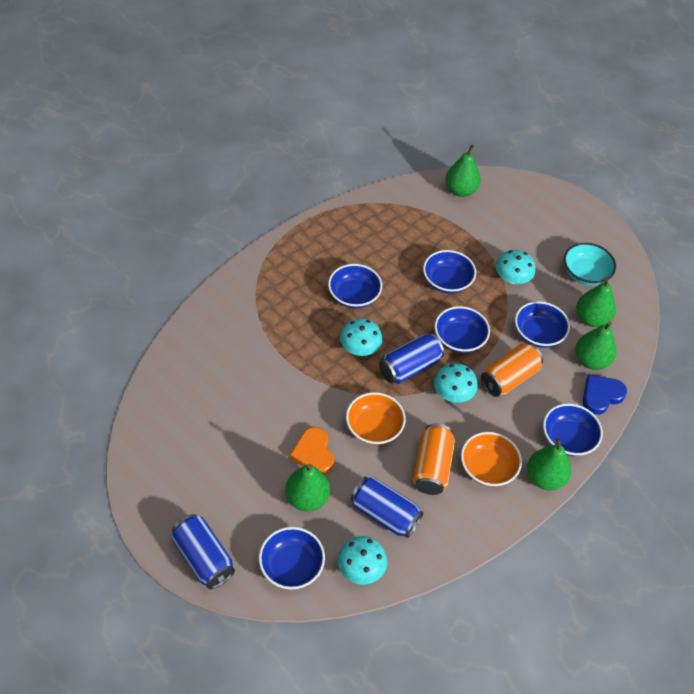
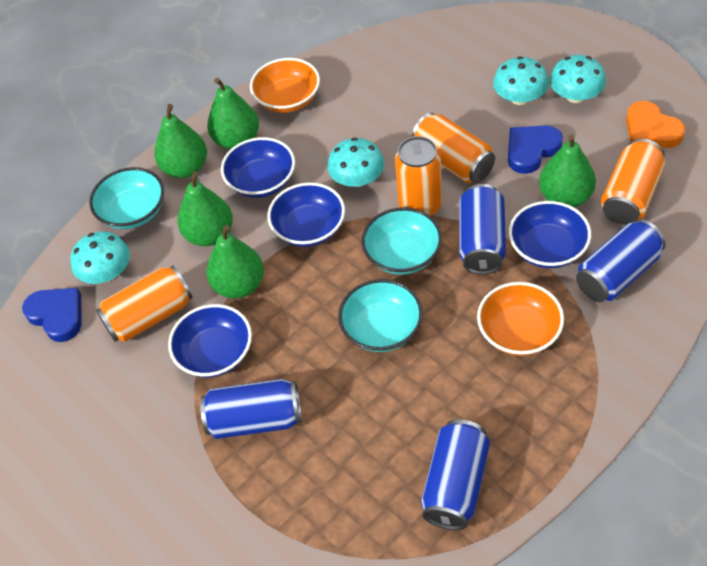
blue bowl: 6 -> 4
blue can: 3 -> 4
blue heart: 1 -> 2
orange can: 2 -> 4
turquoise bowl: 1 -> 3

